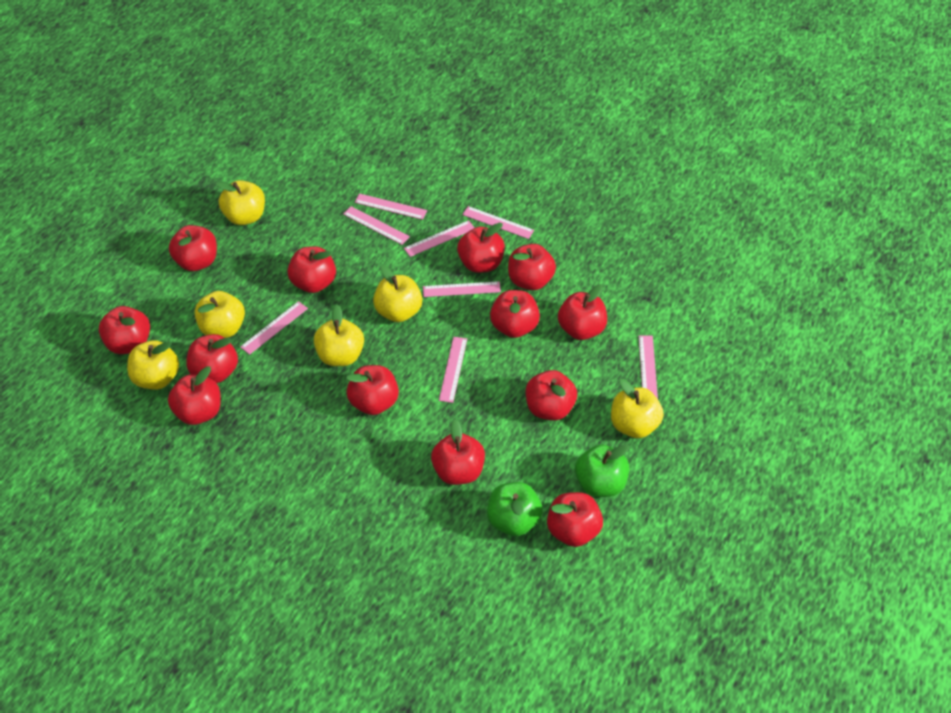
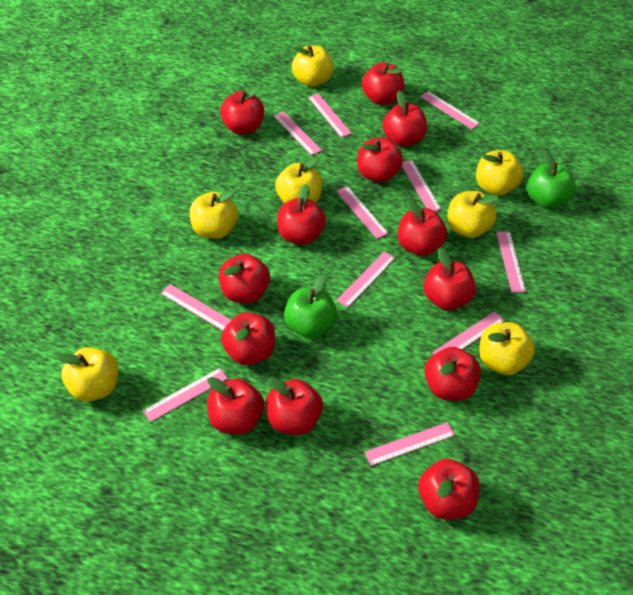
pink ruler: 8 -> 11
yellow apple: 6 -> 7

